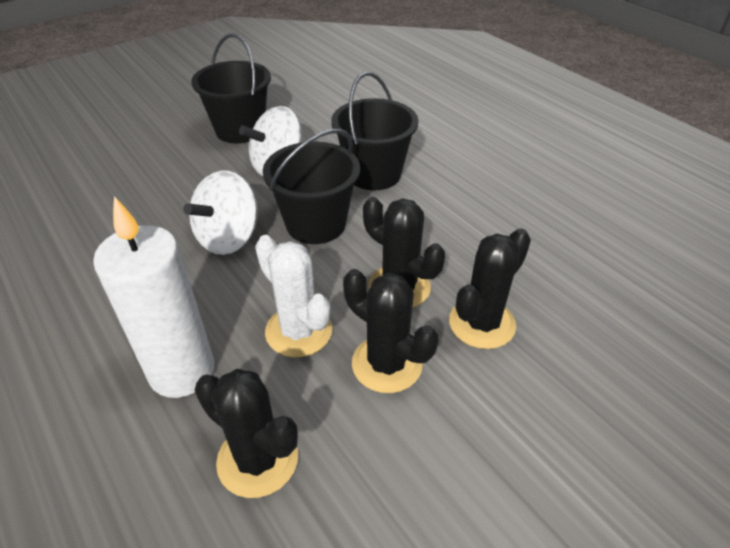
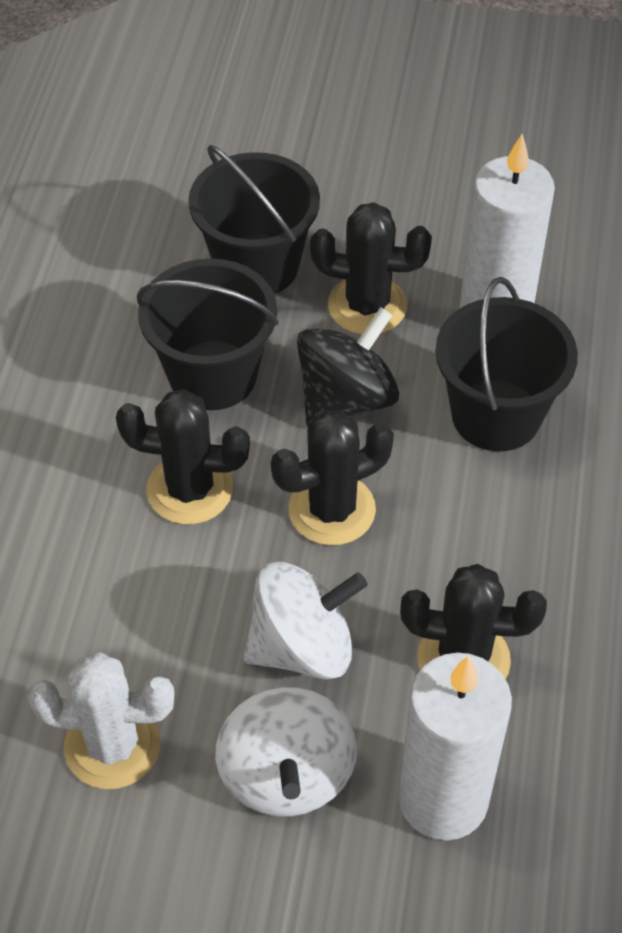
black spinning top: 0 -> 1
white candle: 1 -> 2

